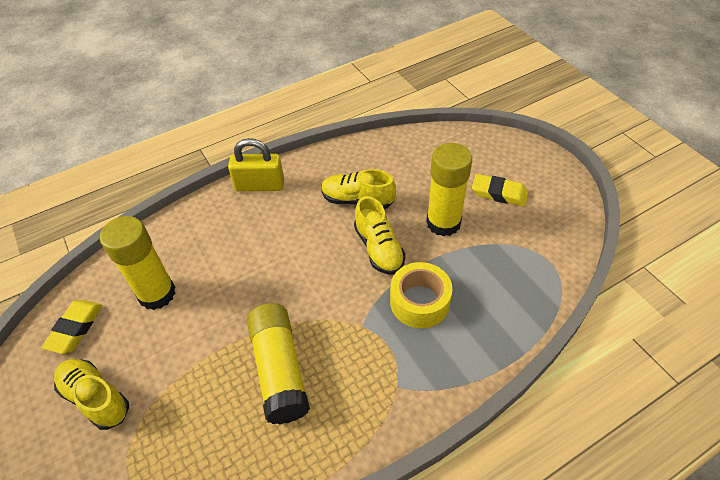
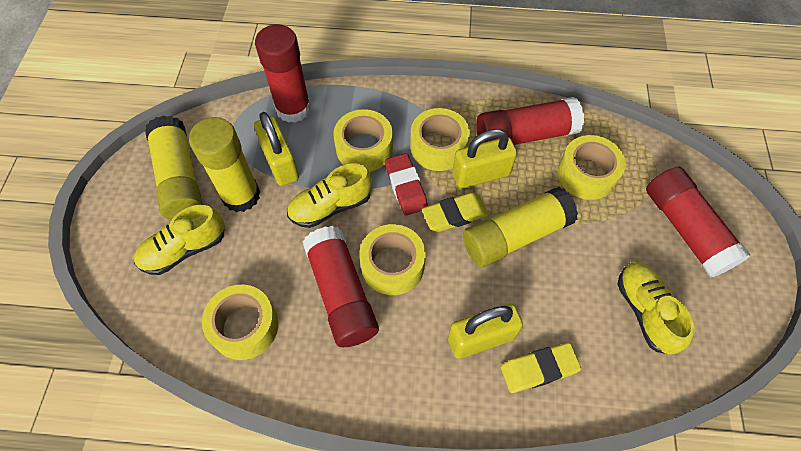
red eraser: 0 -> 1
red glue stick: 0 -> 4
yellow padlock: 1 -> 3
yellow tape: 1 -> 5

